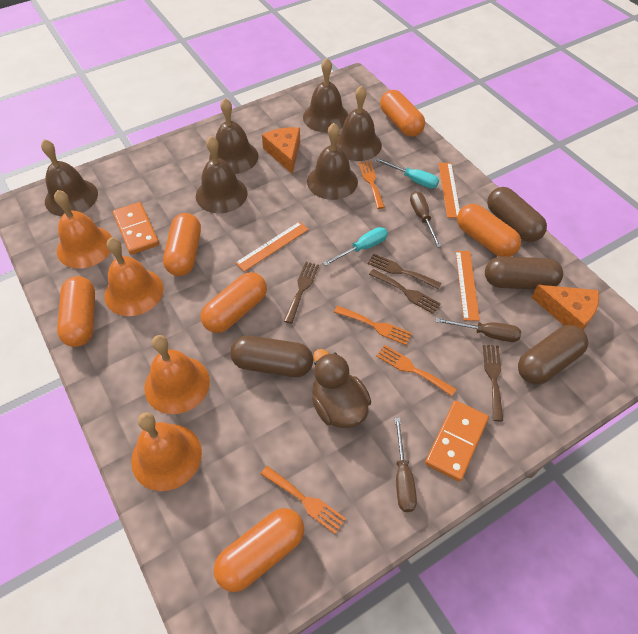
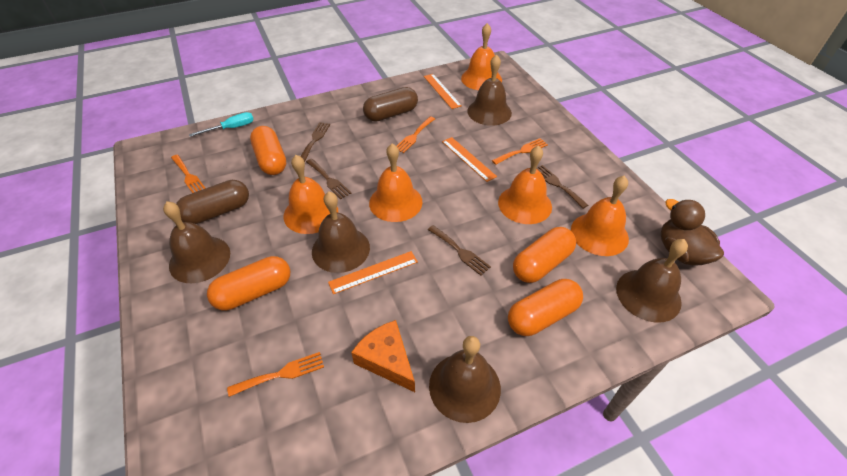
brown bell: 6 -> 5
brown capsule: 4 -> 2
brown screwdriver: 3 -> 0
orange bell: 4 -> 5
orange capsule: 6 -> 4
orange cheese: 2 -> 1
orange domino: 2 -> 0
turquoise screwdriver: 2 -> 1

